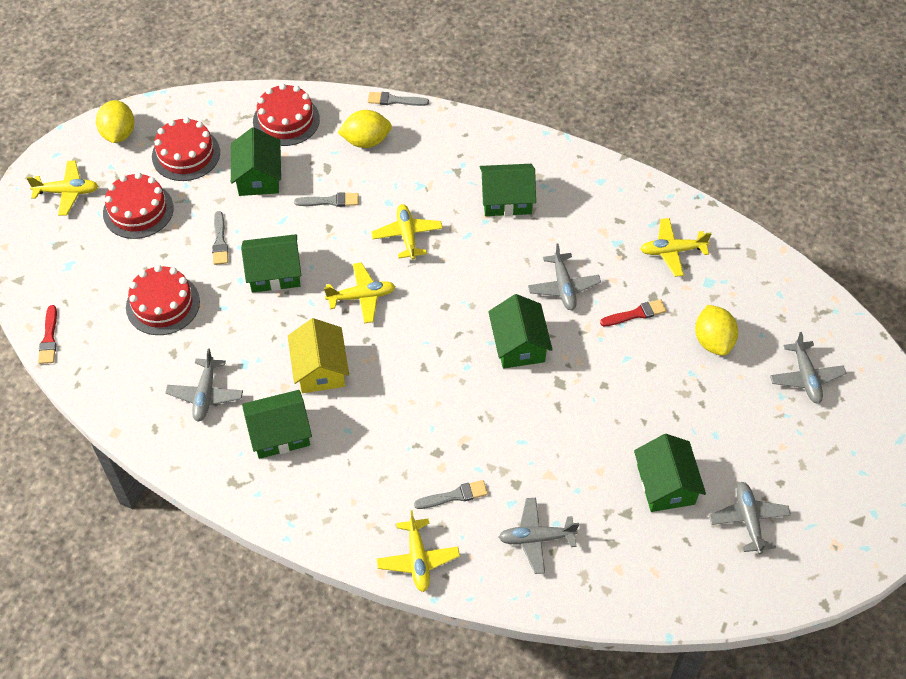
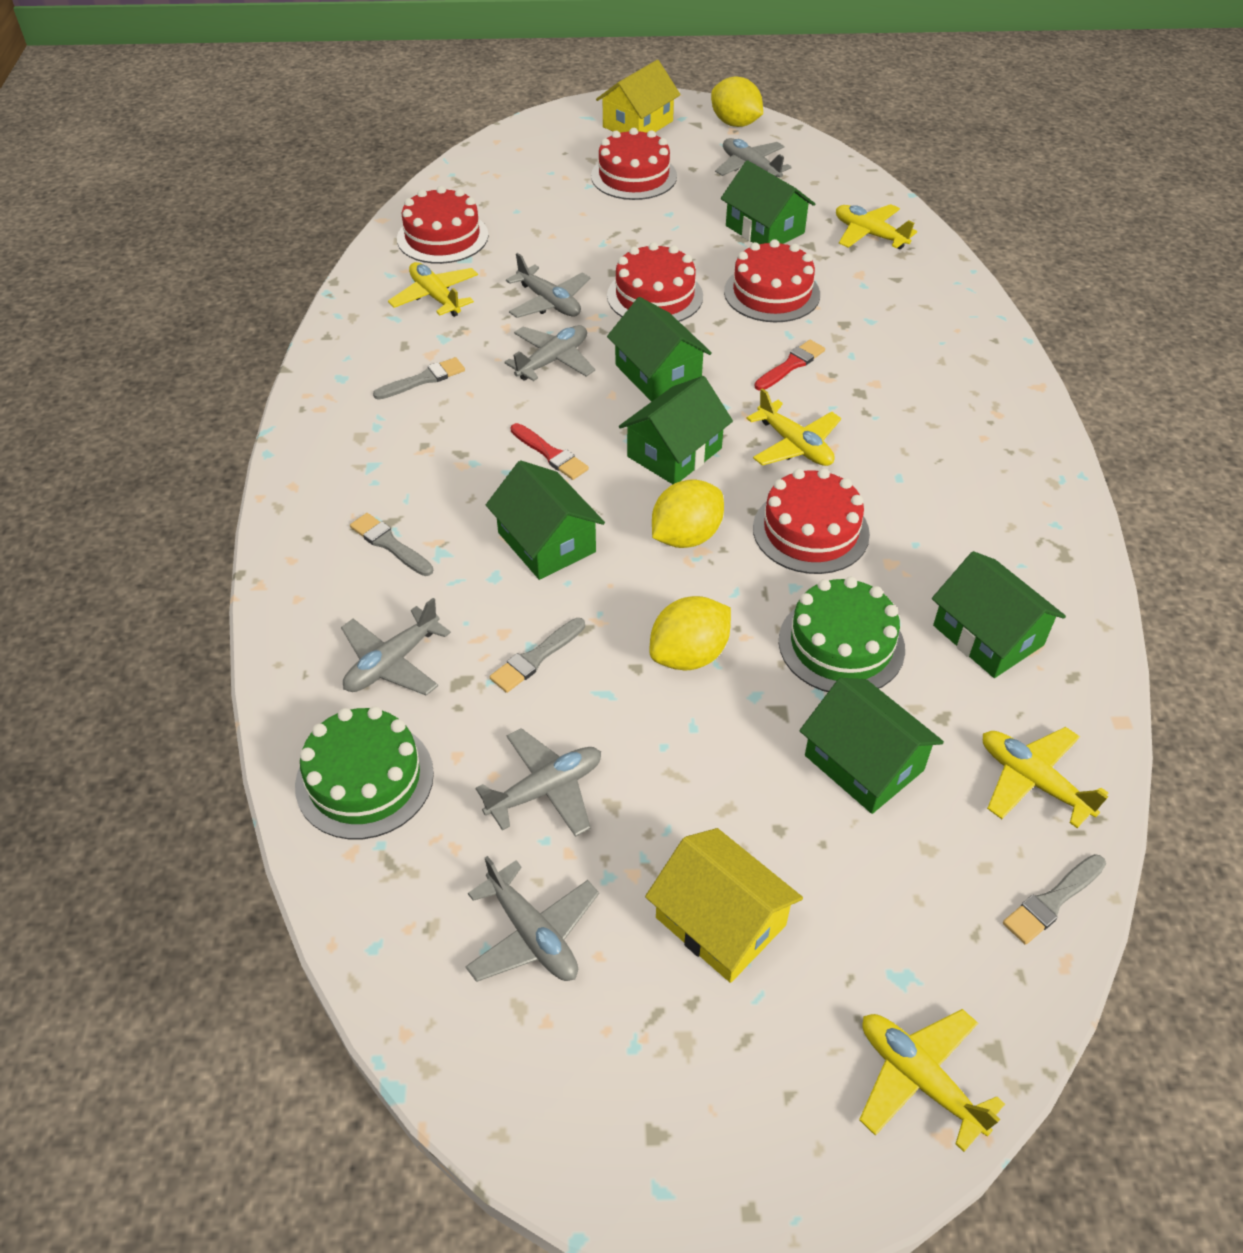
green cake: 0 -> 2
grey plane: 5 -> 6
red cake: 4 -> 5
yellow house: 1 -> 2

